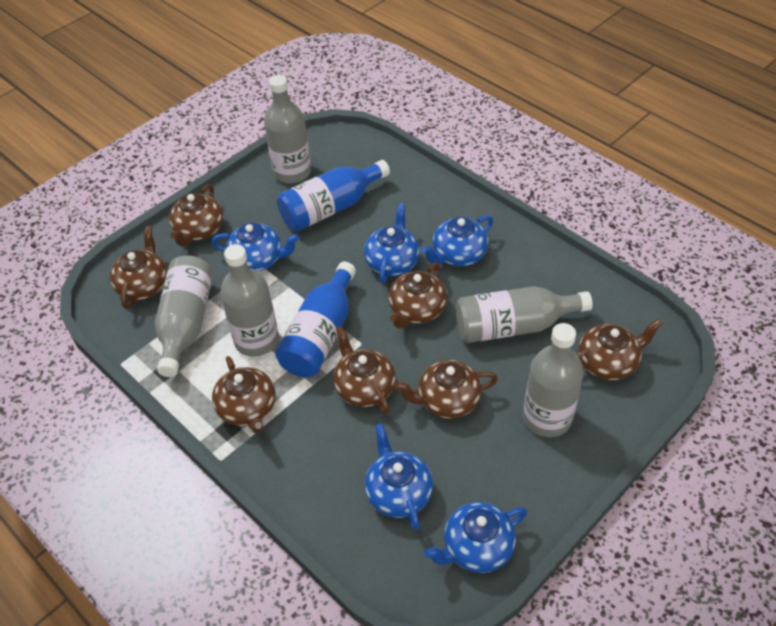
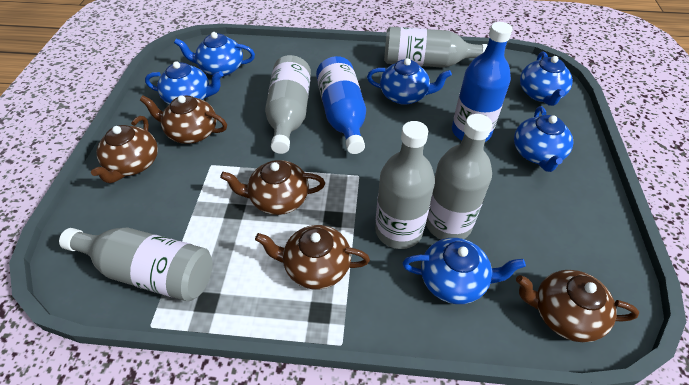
blue teapot: 5 -> 6
brown teapot: 7 -> 5

